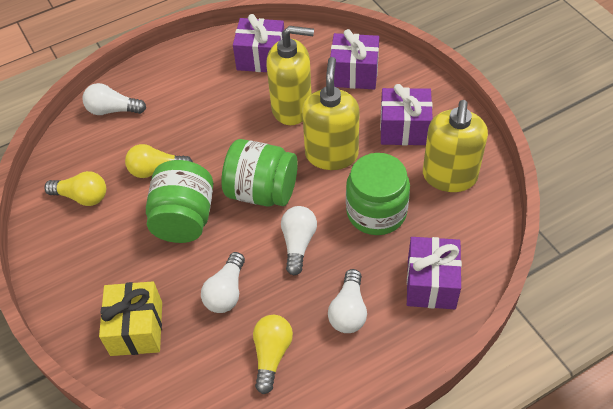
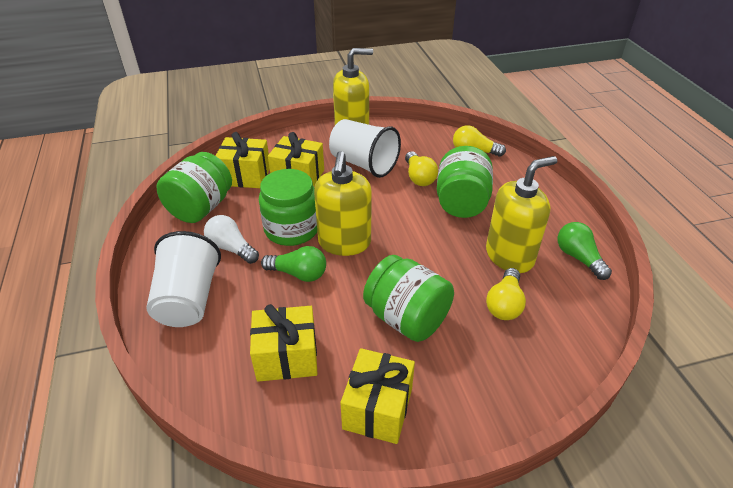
green jar: 3 -> 4
green light bulb: 0 -> 2
purple gift: 4 -> 0
white cup: 0 -> 2
white light bulb: 4 -> 1
yellow gift: 1 -> 4

